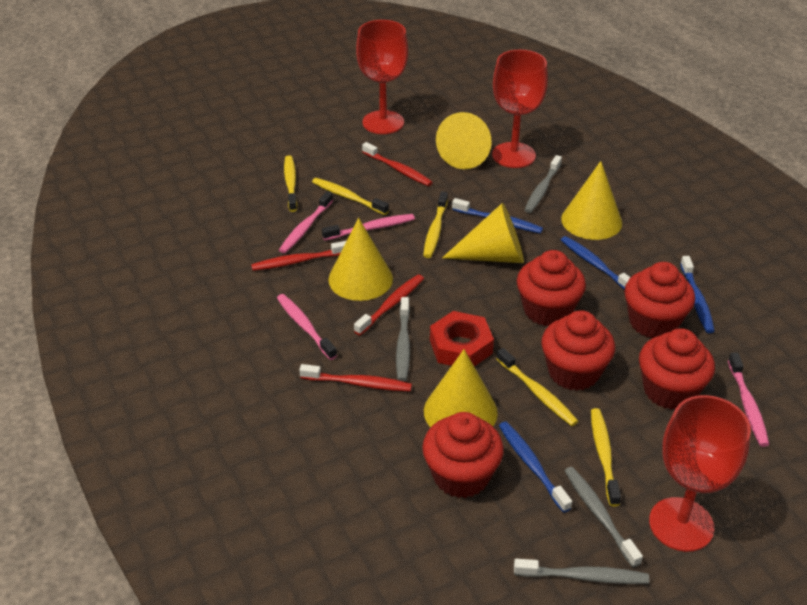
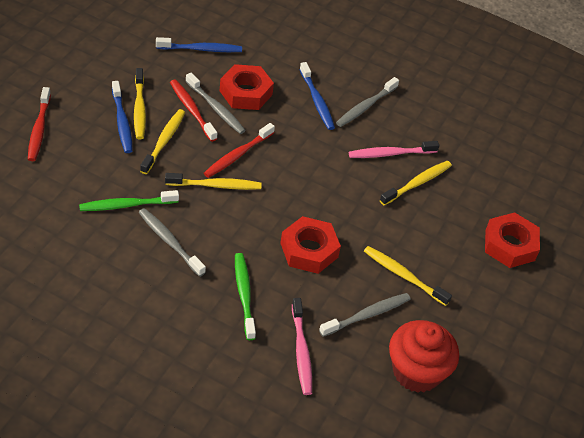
blue toothbrush: 4 -> 3
green toothbrush: 0 -> 2
pink toothbrush: 4 -> 2
red cupcake: 5 -> 1
red goblet: 3 -> 0
red nut: 1 -> 3
red toothbrush: 4 -> 3
yellow cone: 5 -> 0

